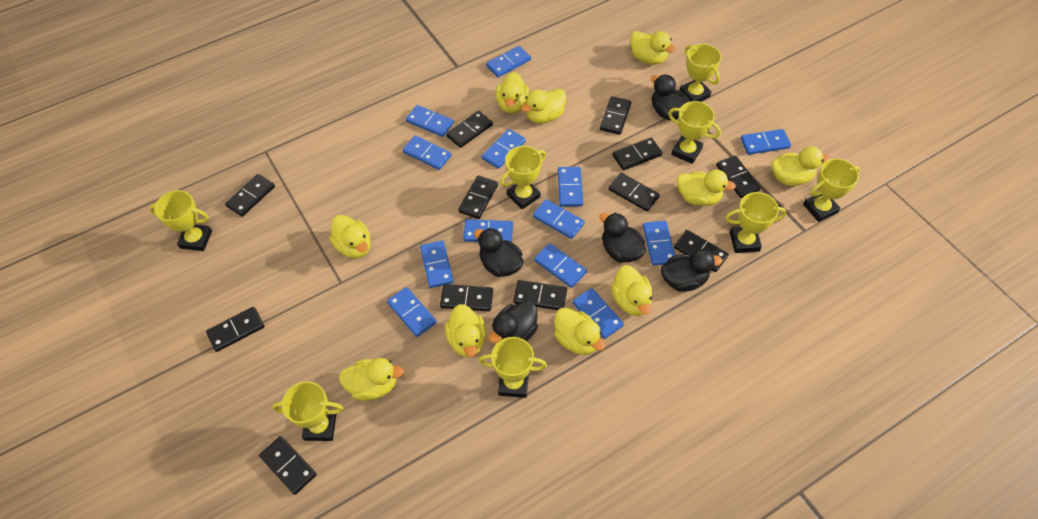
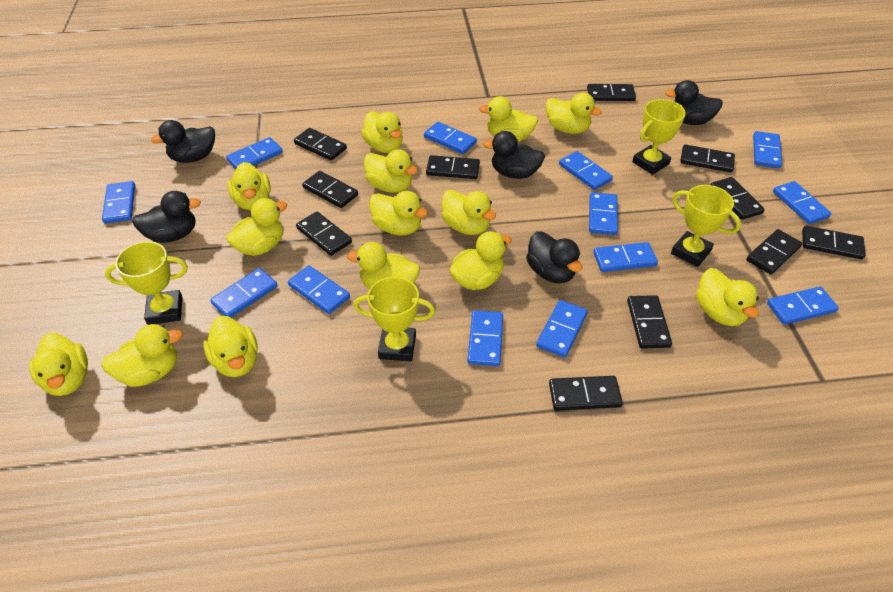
black domino: 12 -> 11
yellow duck: 10 -> 14
yellow trophy: 8 -> 4

